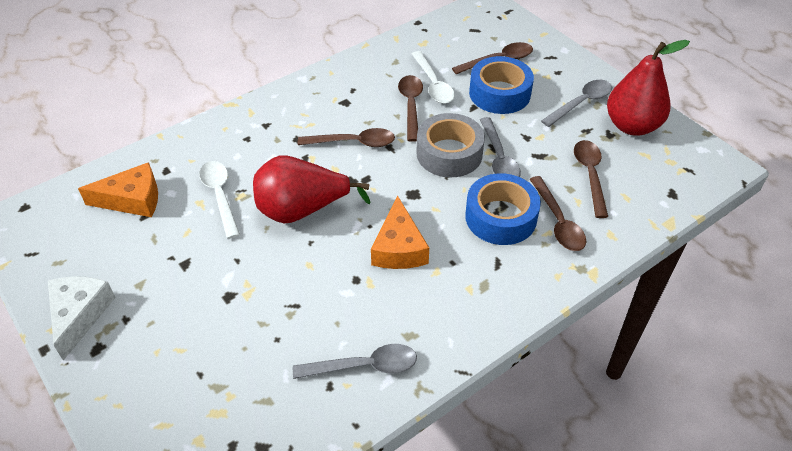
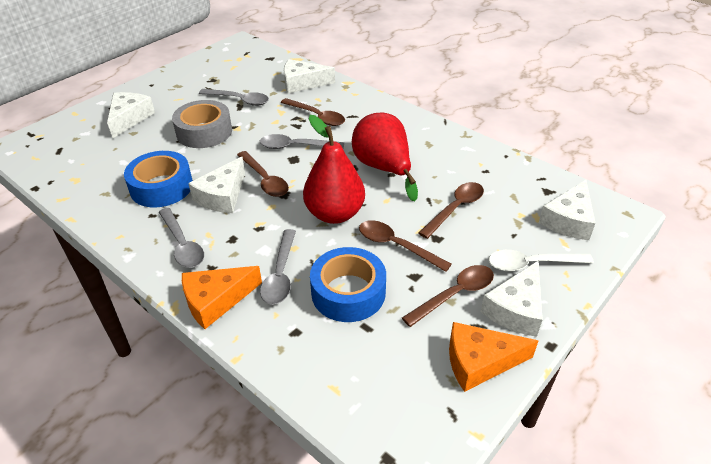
grey spoon: 3 -> 4
white cheese: 1 -> 5
white spoon: 2 -> 1

